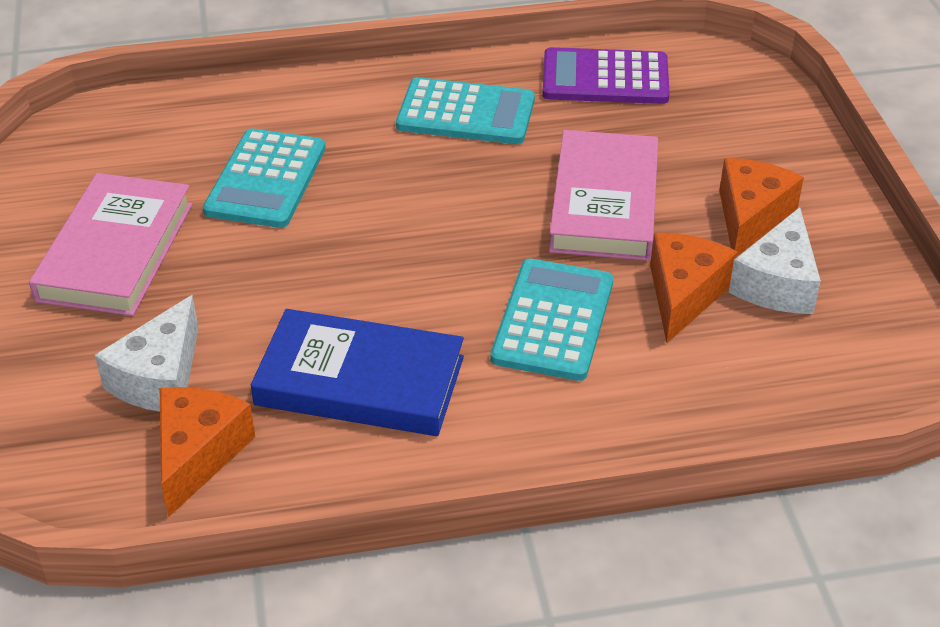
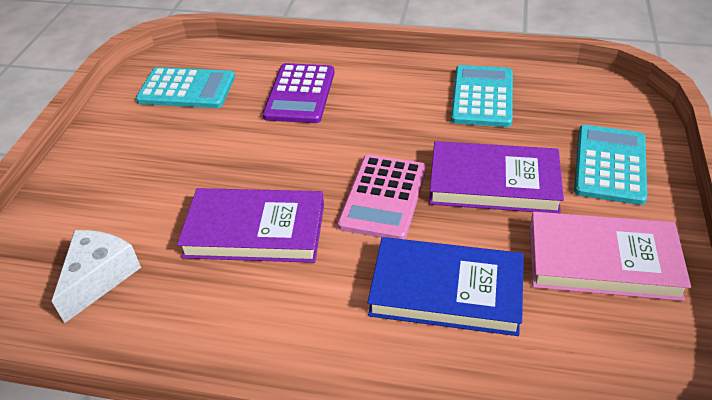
orange cheese: 3 -> 0
pink book: 2 -> 1
pink calculator: 0 -> 1
purple book: 0 -> 2
white cheese: 2 -> 1

